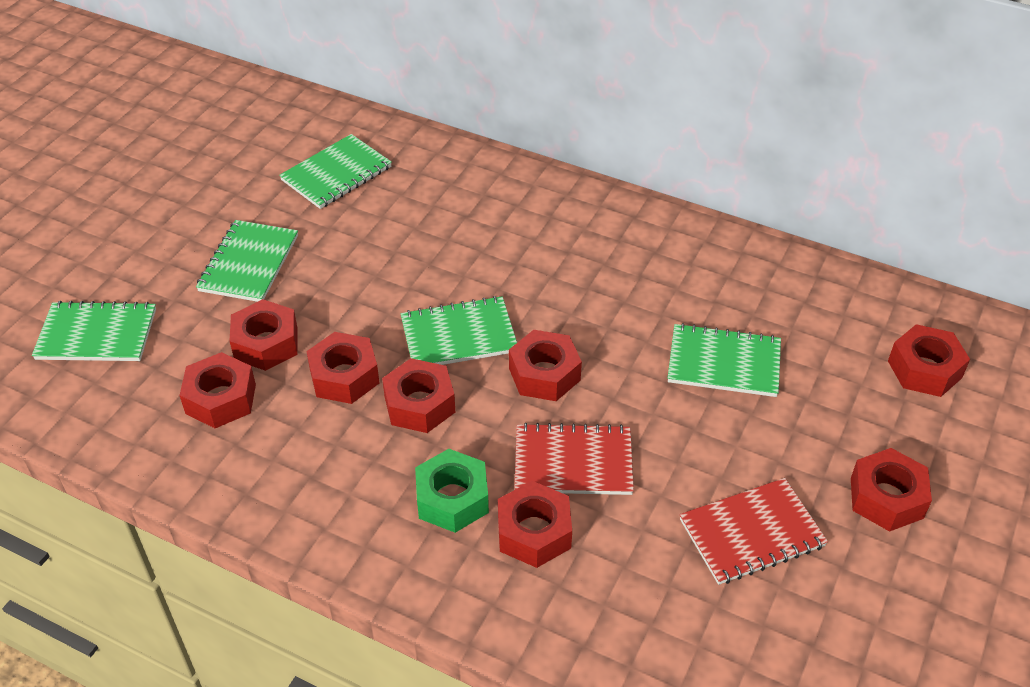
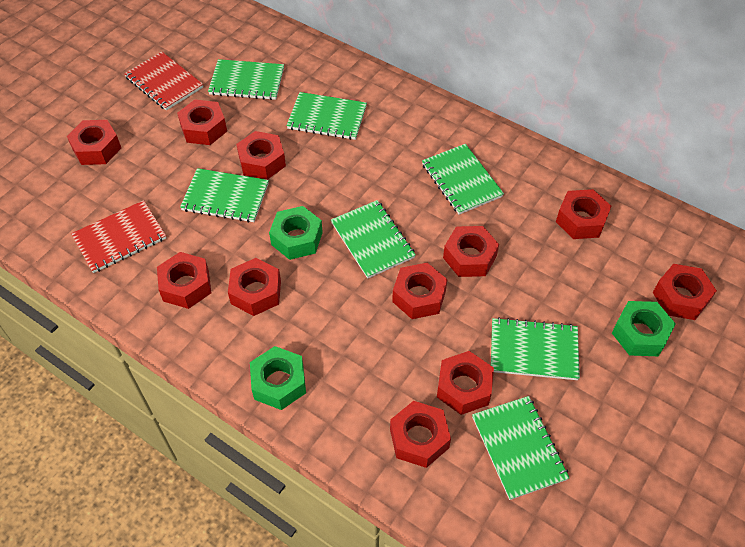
green notebook: 5 -> 7
green nut: 1 -> 3
red nut: 8 -> 11

